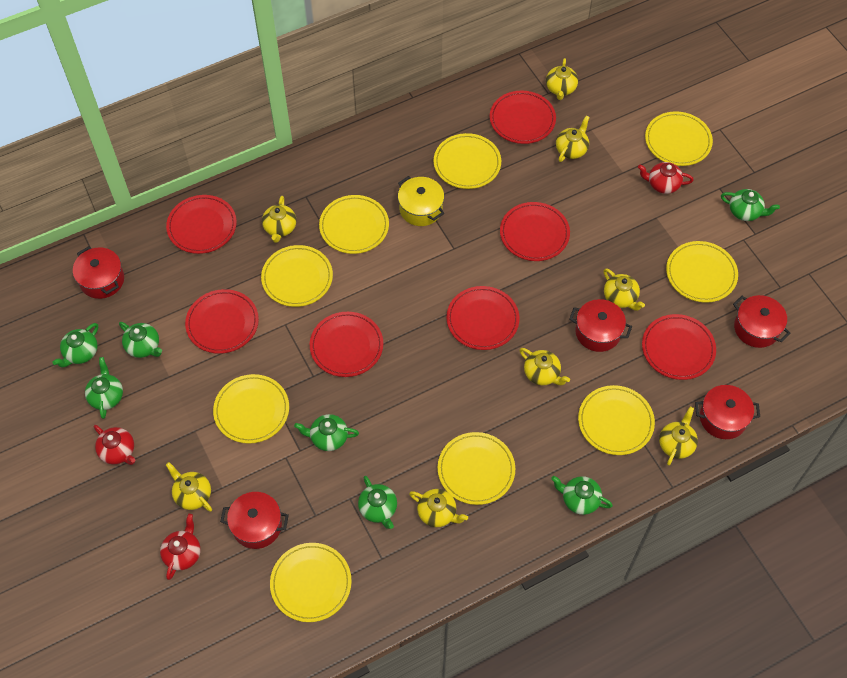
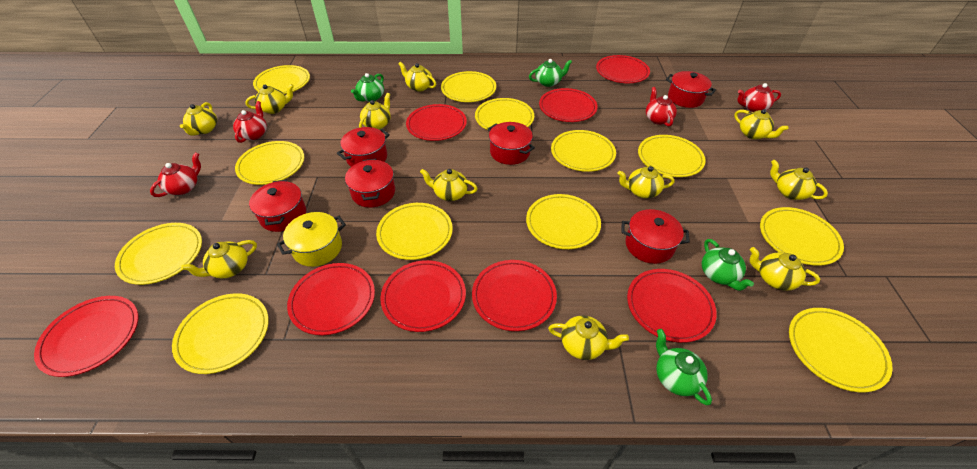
green teapot: 7 -> 4
red plate: 7 -> 8
red pot: 5 -> 6
red teapot: 3 -> 4
yellow plate: 9 -> 12
yellow teapot: 8 -> 11

